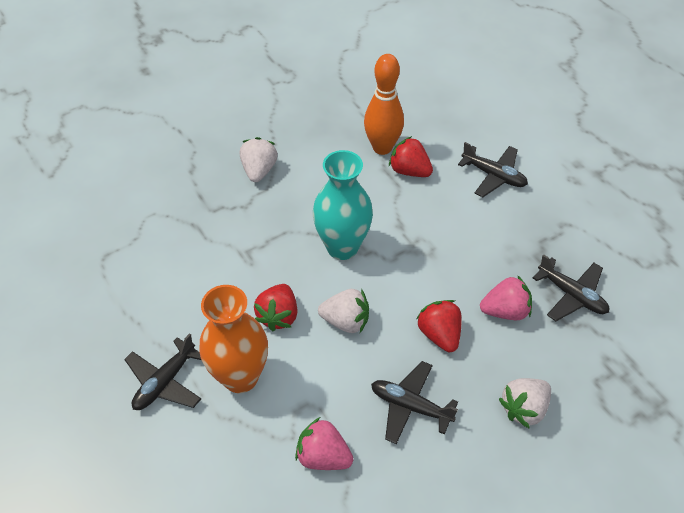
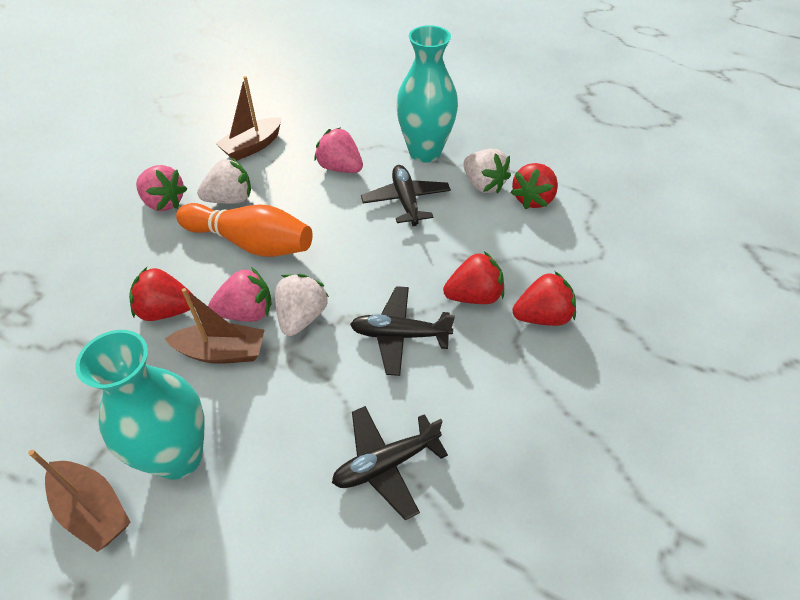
black plane: 4 -> 3
brown boat: 0 -> 3
orange vase: 1 -> 0
pink strawberry: 2 -> 3
red strawberry: 3 -> 4
turquoise vase: 1 -> 2

